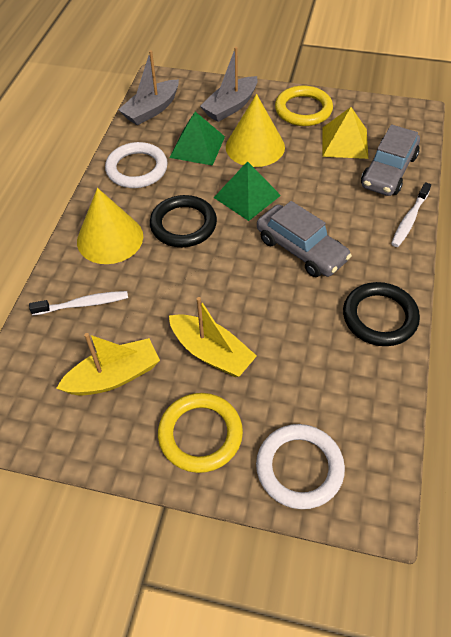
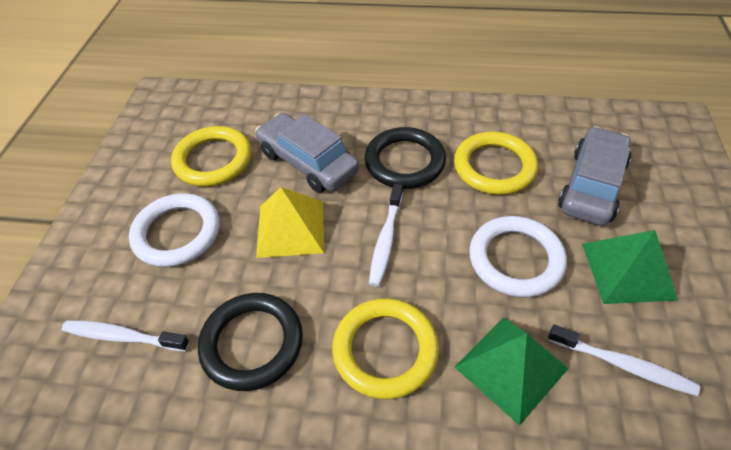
grey boat: 2 -> 0
white toothbrush: 2 -> 3
yellow boat: 2 -> 0
yellow cone: 2 -> 0
yellow ring: 2 -> 3

